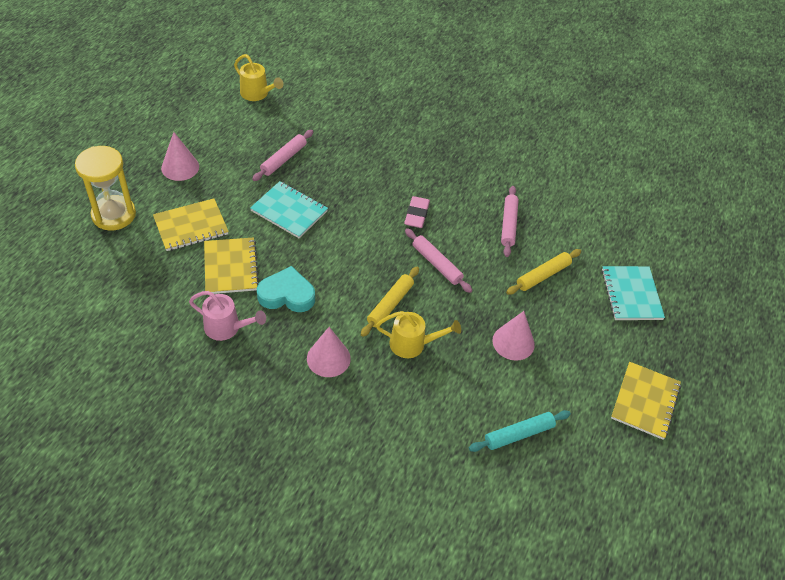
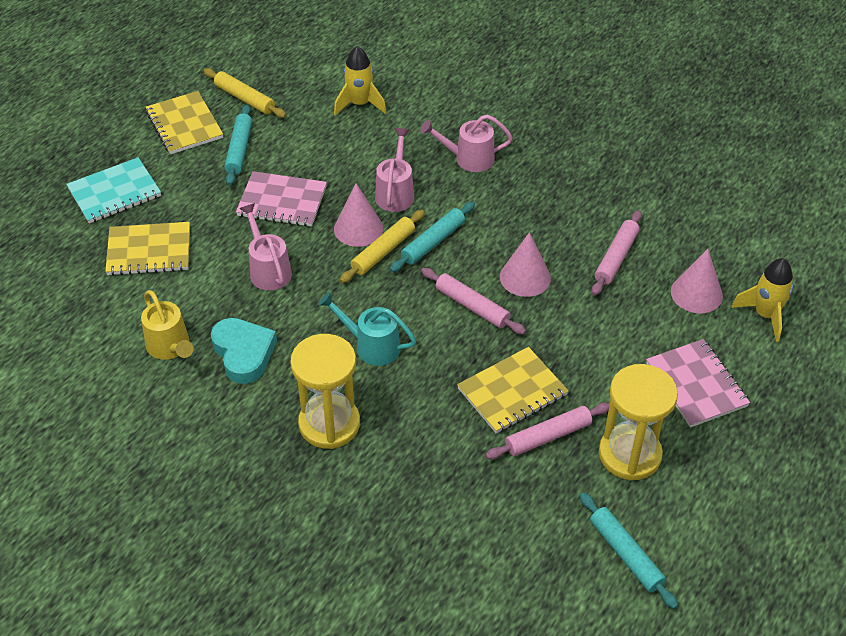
pink eraser: 1 -> 0
pink notebook: 0 -> 2
pink watering can: 1 -> 3
turquoise notebook: 2 -> 1
turquoise rolling pin: 1 -> 3
turquoise watering can: 0 -> 1
yellow hourglass: 1 -> 2
yellow rocket: 0 -> 2
yellow watering can: 2 -> 1

